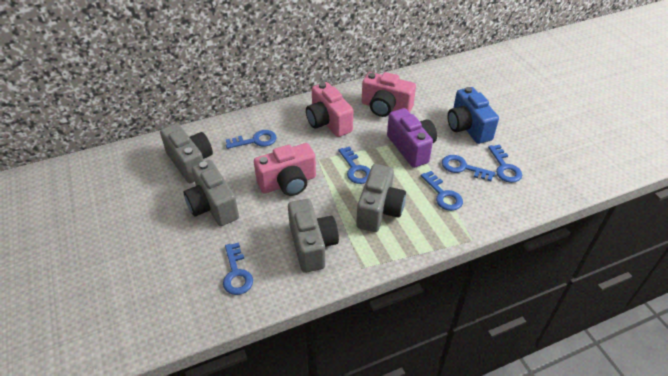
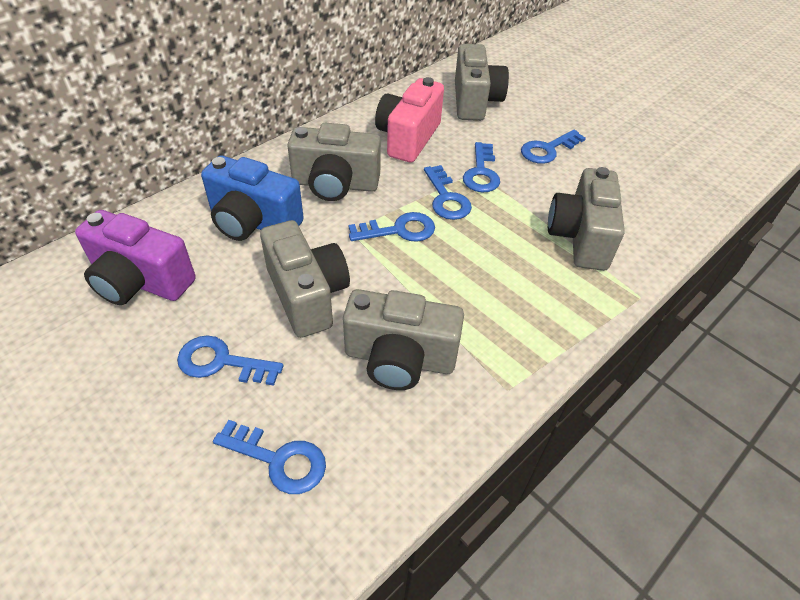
grey camera: 4 -> 5
pink camera: 3 -> 1

